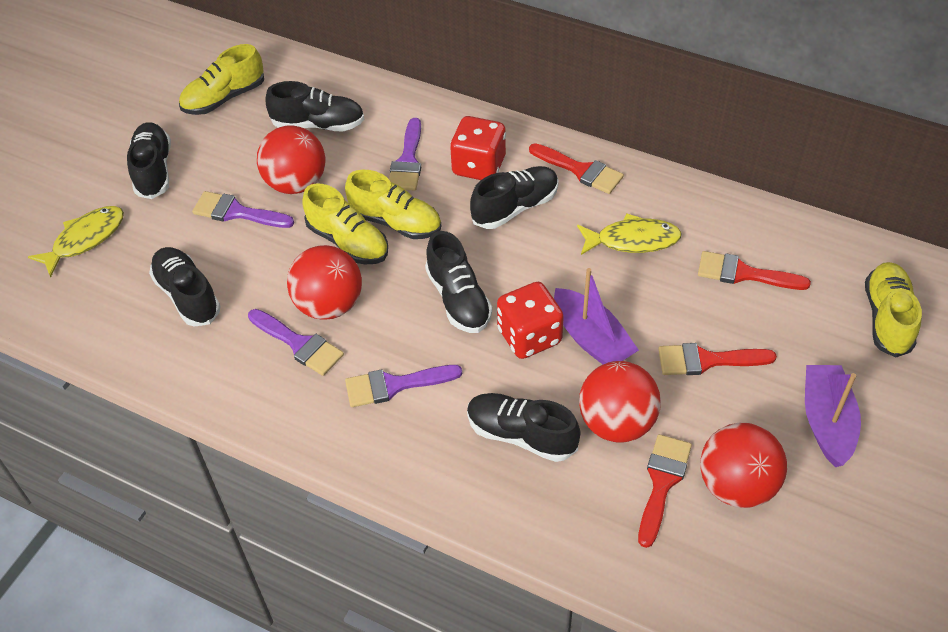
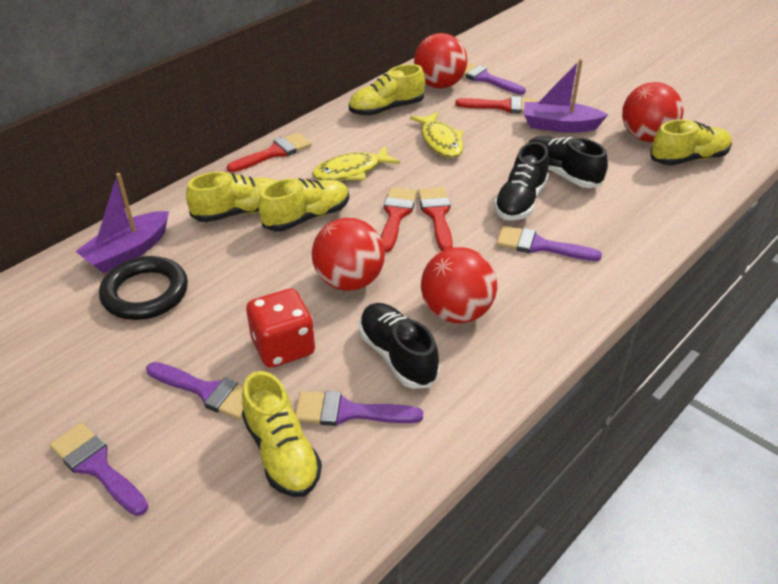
black ring: 0 -> 1
black shoe: 6 -> 3
purple brush: 4 -> 5
red dice: 2 -> 1
yellow shoe: 4 -> 5

